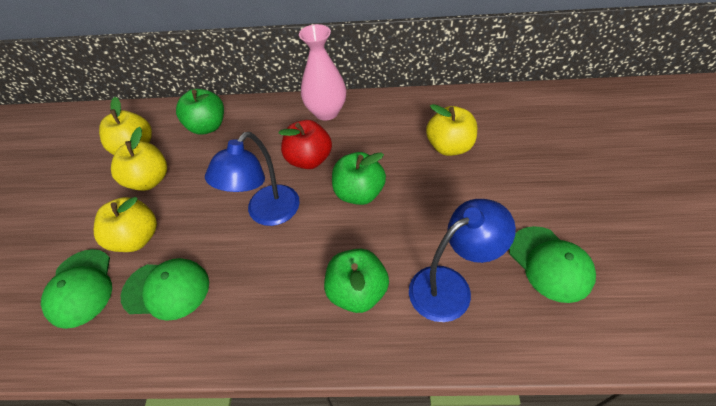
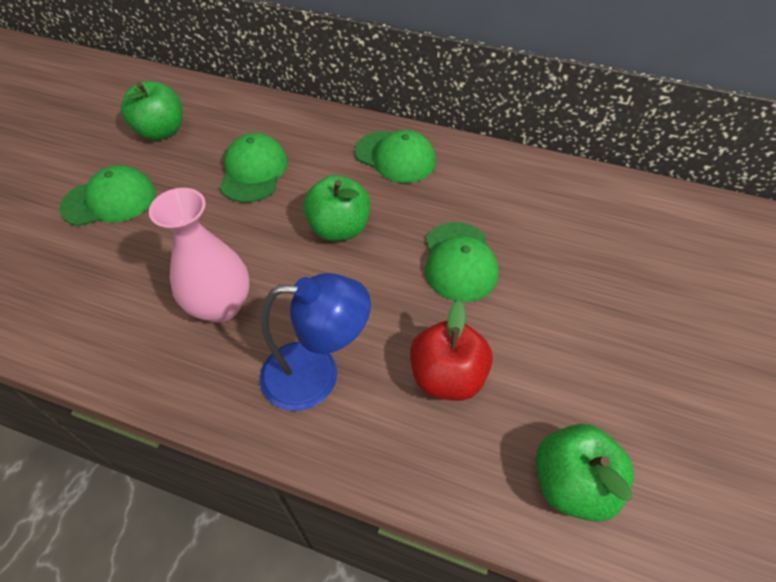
blue lamp: 2 -> 1
green cap: 3 -> 4
yellow apple: 4 -> 0

